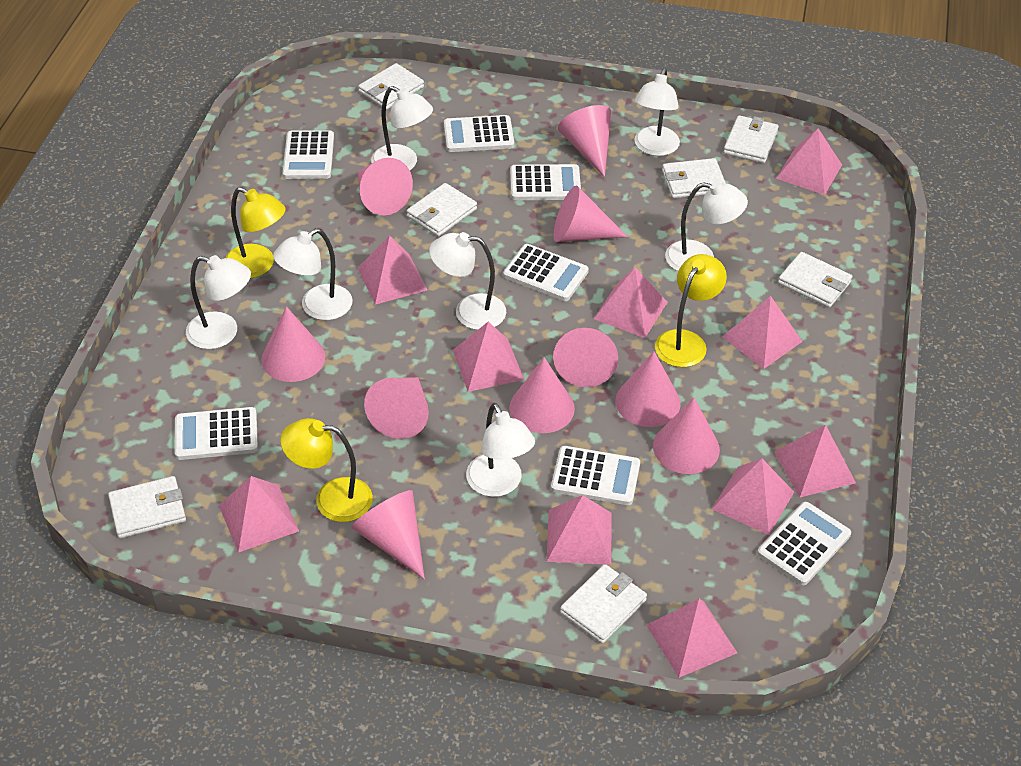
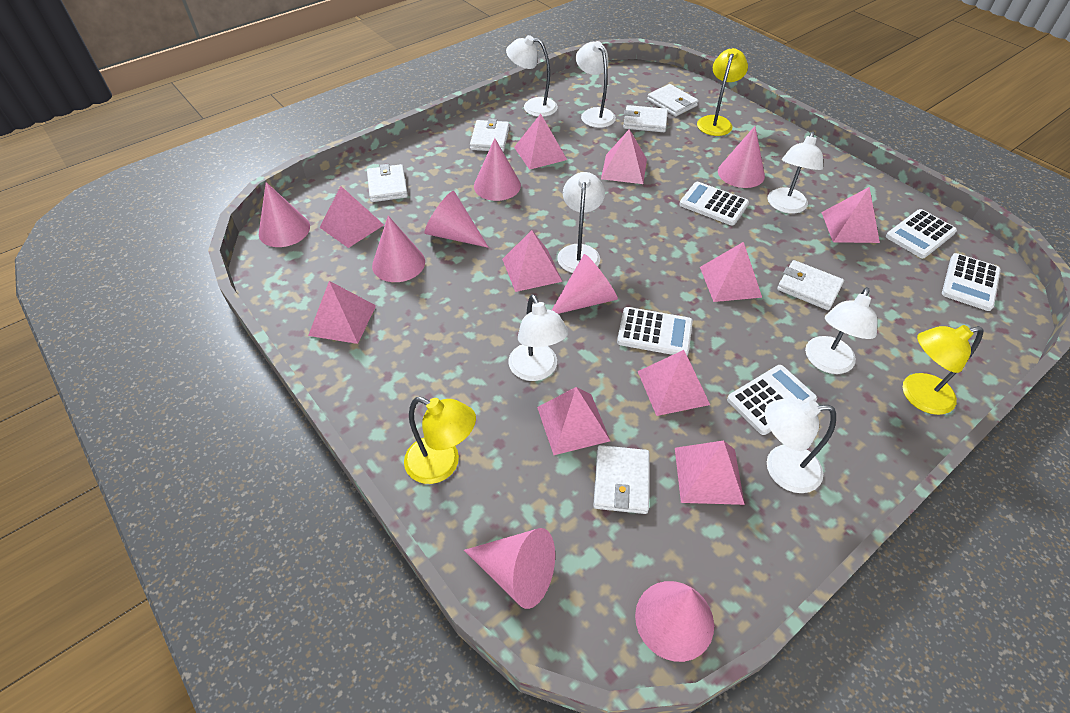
pink cone: 10 -> 8
white calculator: 7 -> 5
white wallet: 7 -> 6

